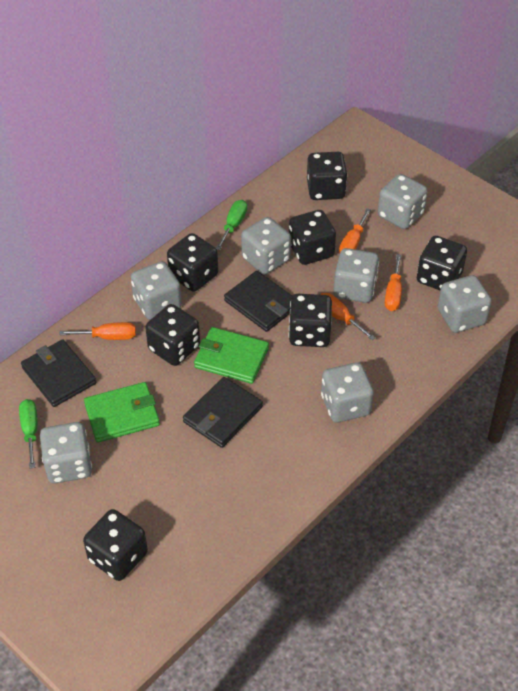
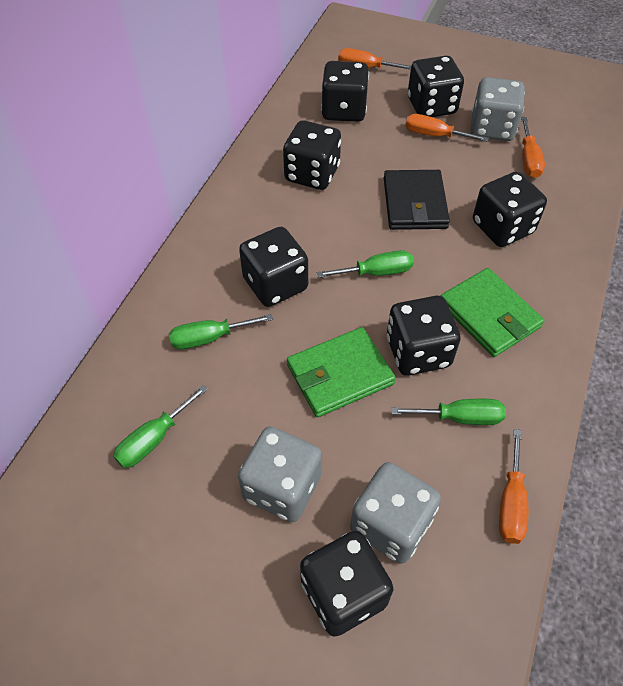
black wallet: 3 -> 1
green screwdriver: 2 -> 4
grey dice: 7 -> 3

